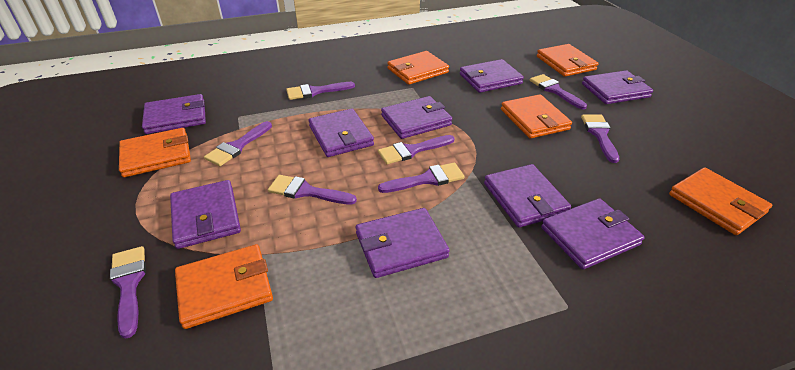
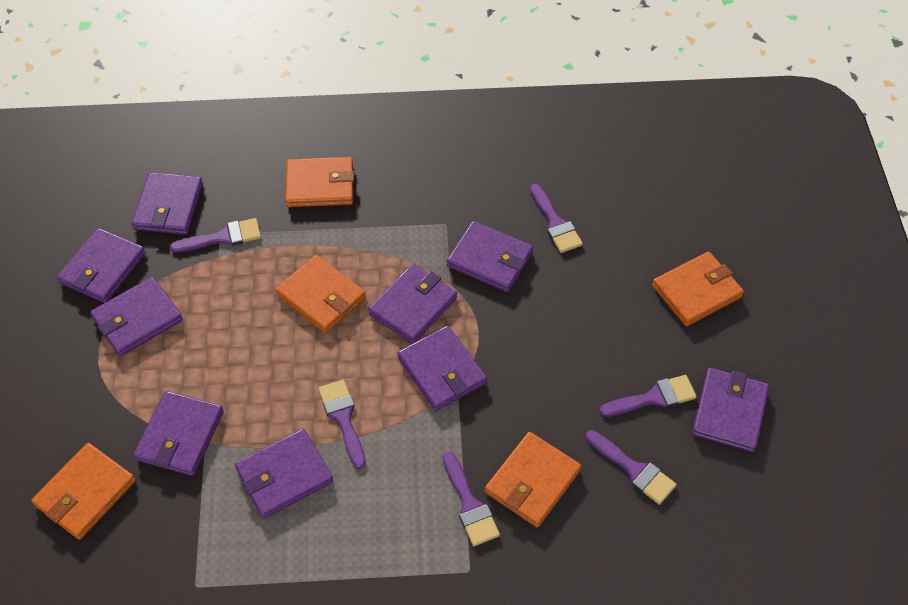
orange wallet: 6 -> 5
purple brush: 8 -> 6

